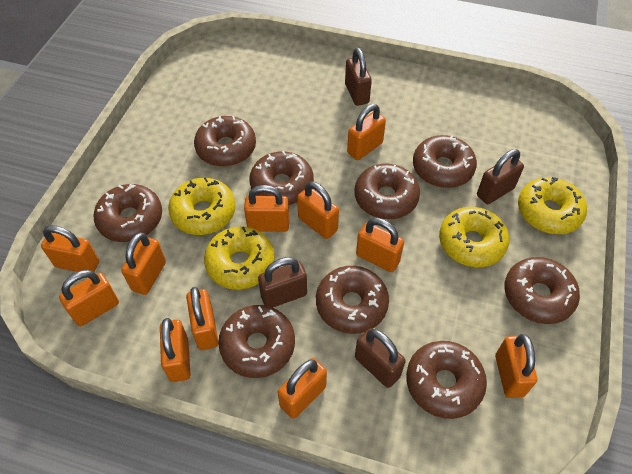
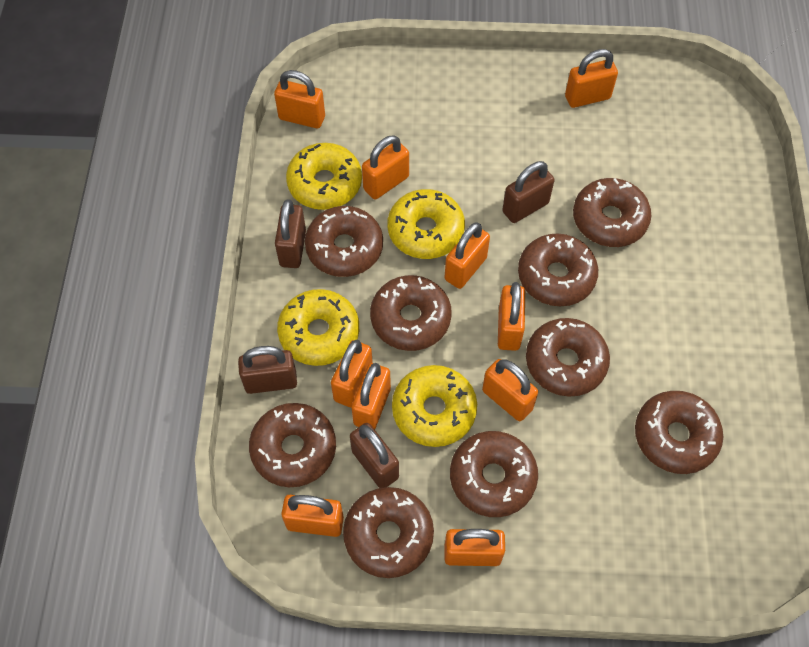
orange padlock: 11 -> 10

